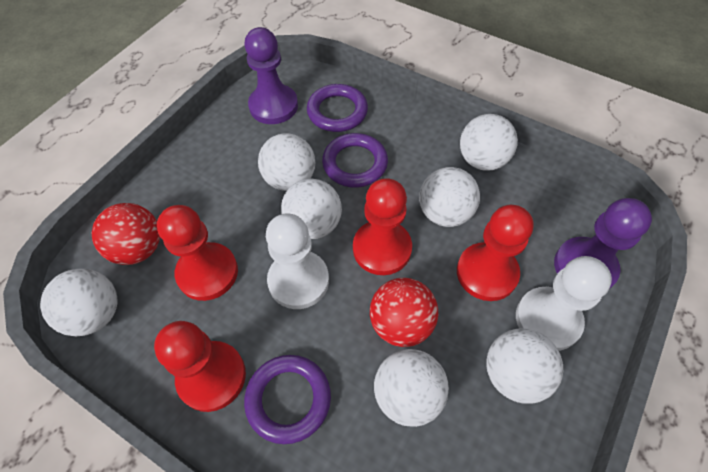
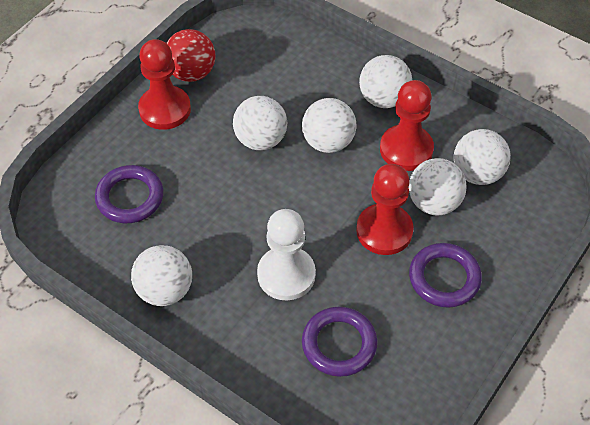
purple pawn: 2 -> 0
red ball: 2 -> 1
red pawn: 4 -> 3
white ball: 7 -> 6
white pawn: 2 -> 1

